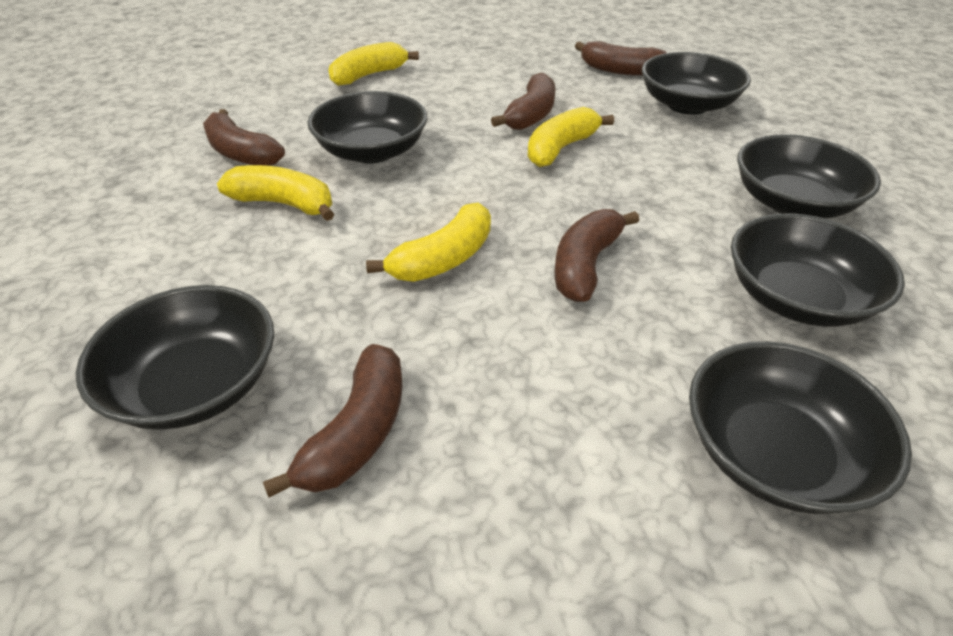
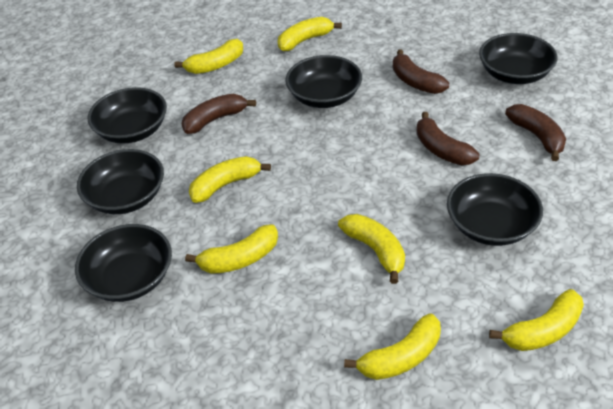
brown banana: 5 -> 4
yellow banana: 4 -> 7

